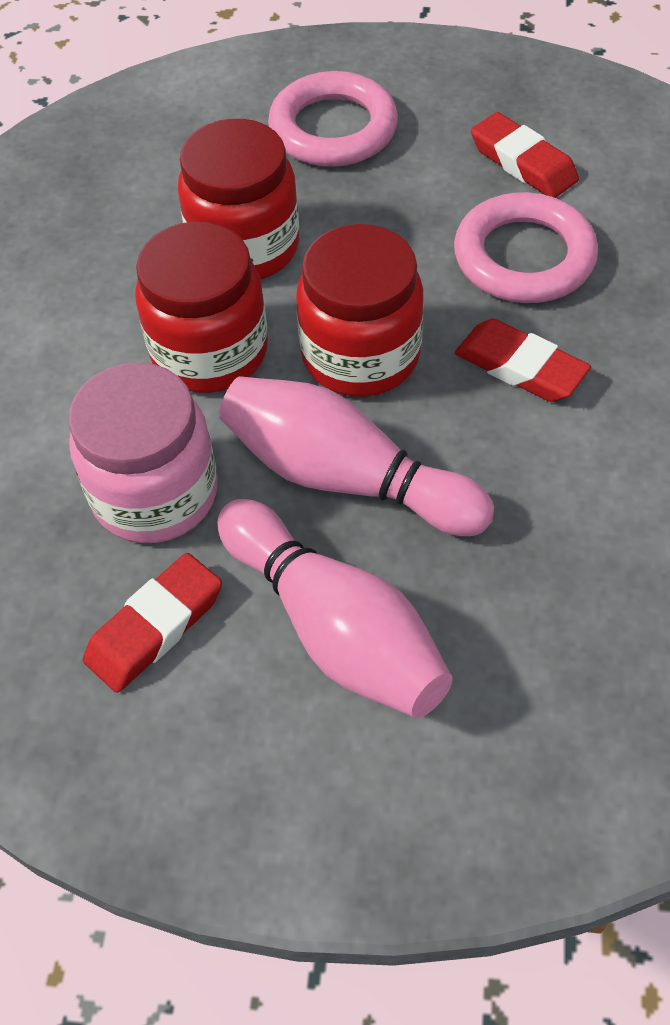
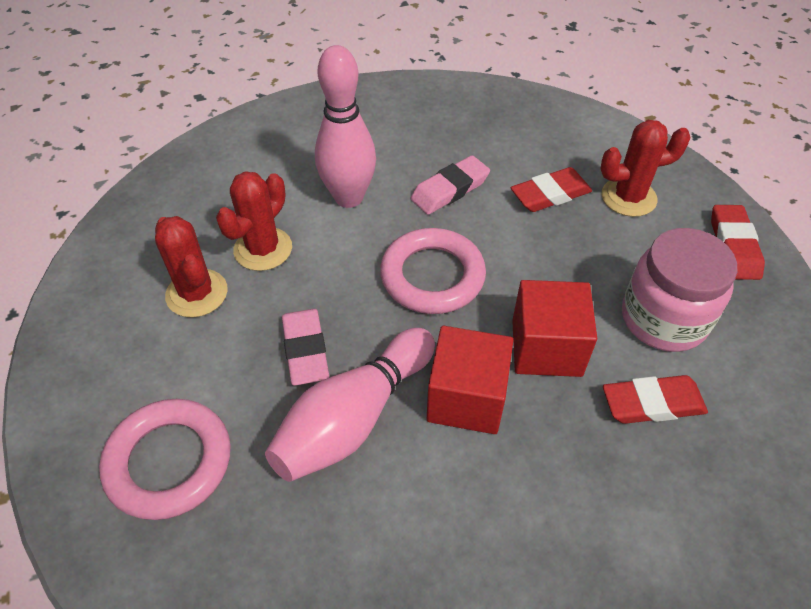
pink eraser: 0 -> 2
red cactus: 0 -> 3
red cube: 0 -> 2
red jar: 3 -> 0

